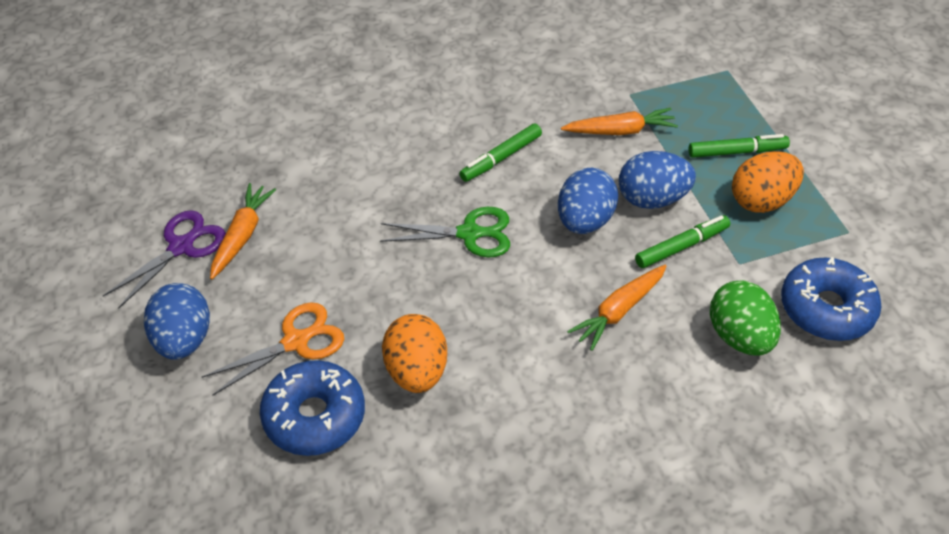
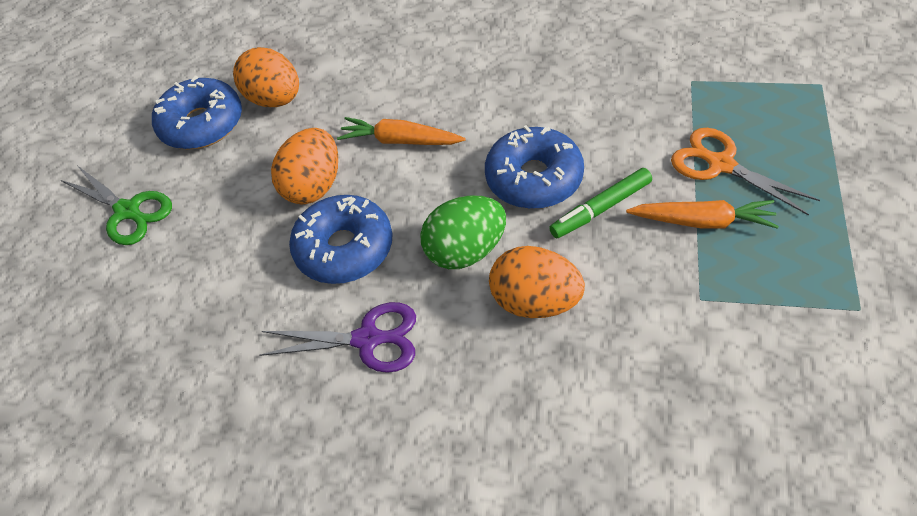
blue donut: 2 -> 3
blue egg: 3 -> 0
green marker: 3 -> 1
orange carrot: 3 -> 2
orange egg: 2 -> 3

